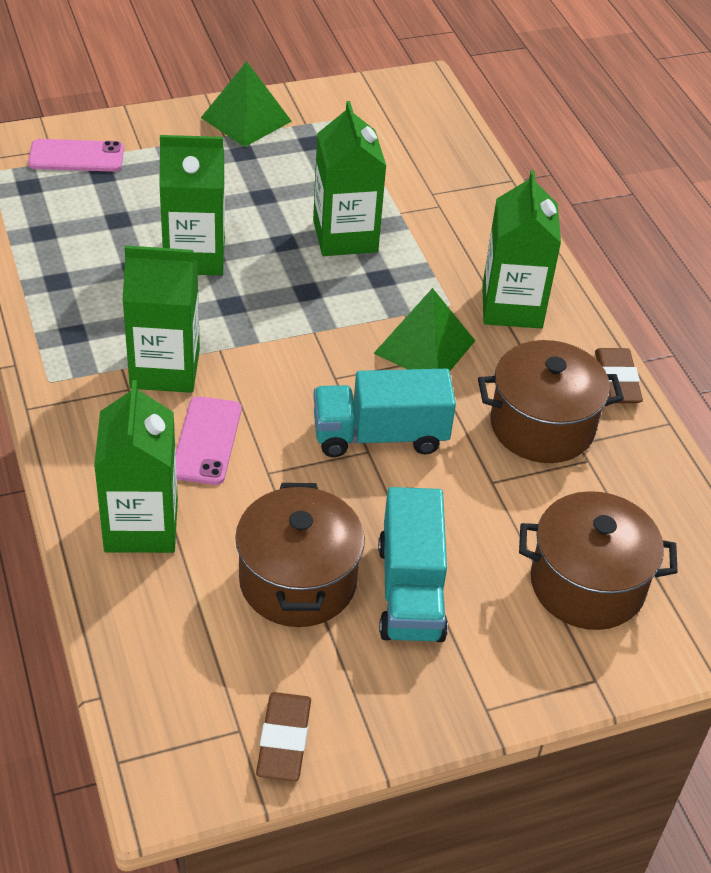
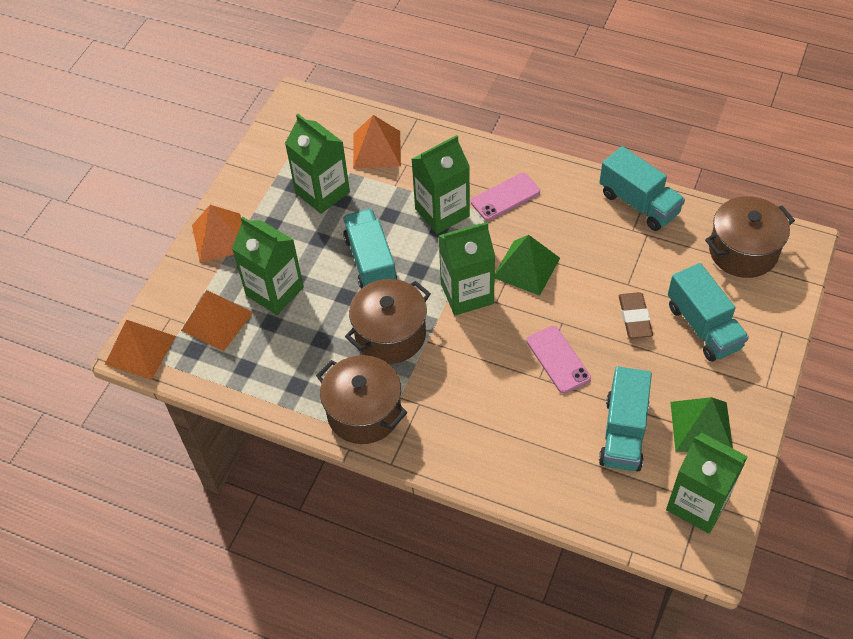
brown eraser: 2 -> 1
orange pyramid: 0 -> 4
turquoise truck: 2 -> 4

